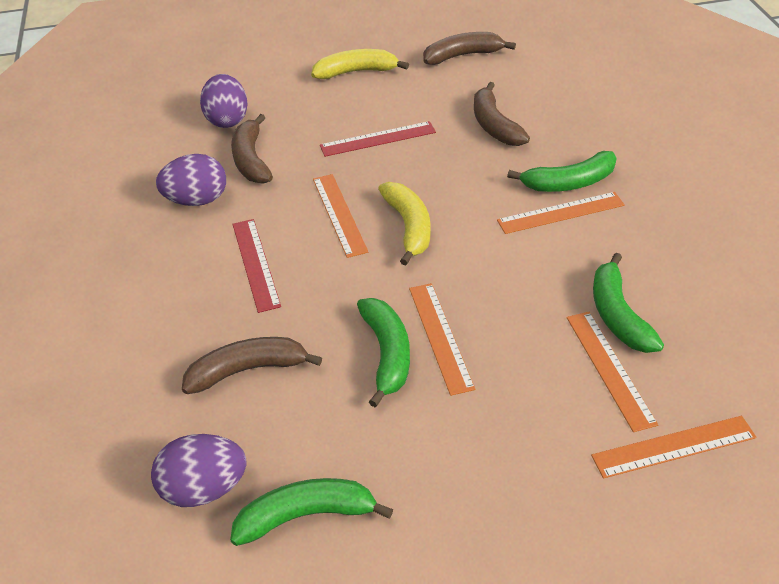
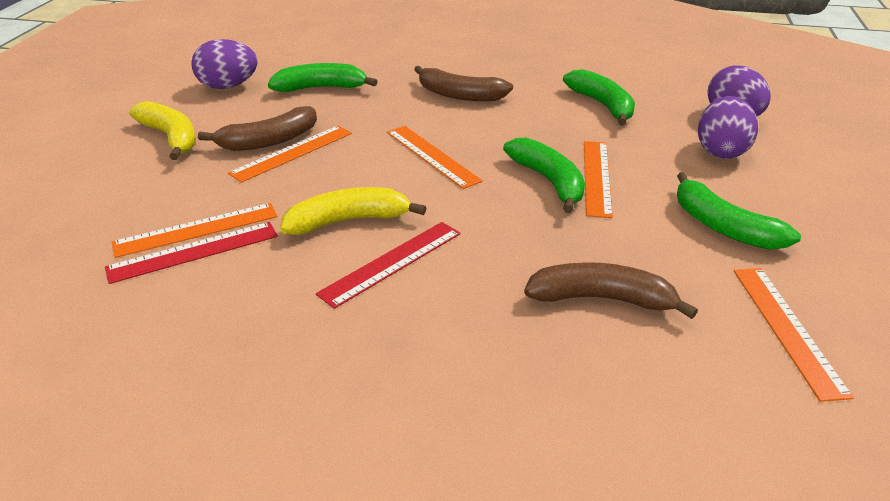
brown banana: 4 -> 3

